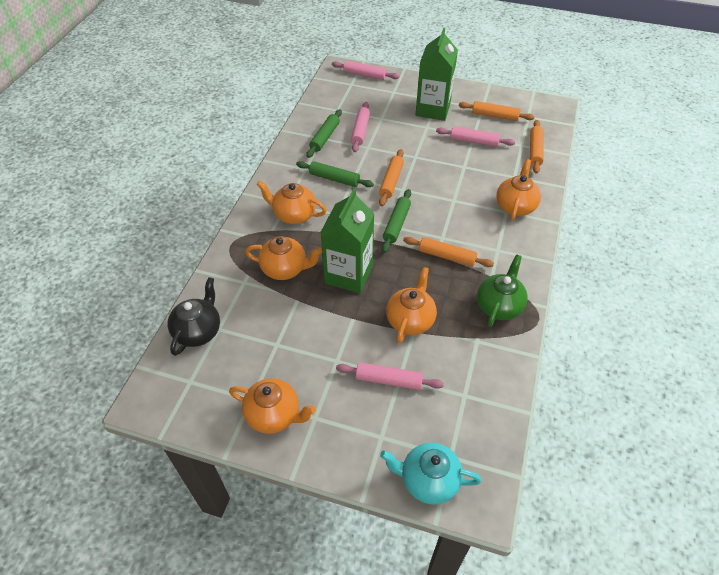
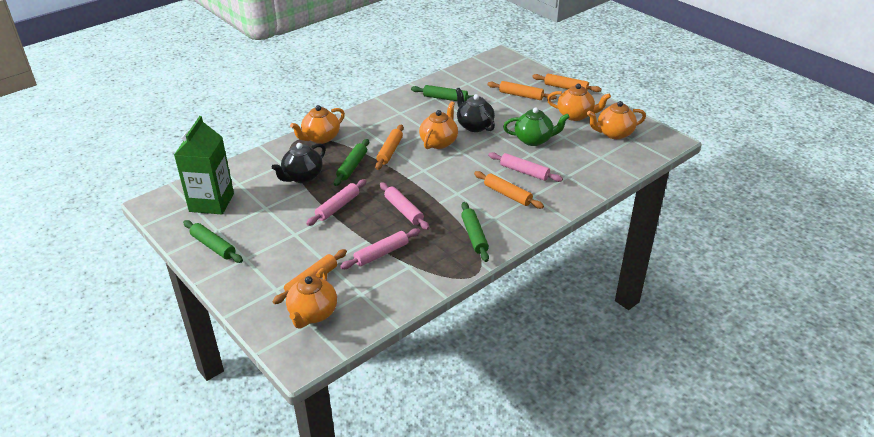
black teapot: 1 -> 2
green carton: 2 -> 1
green rolling pin: 3 -> 4
orange rolling pin: 4 -> 5
turquoise teapot: 1 -> 0

